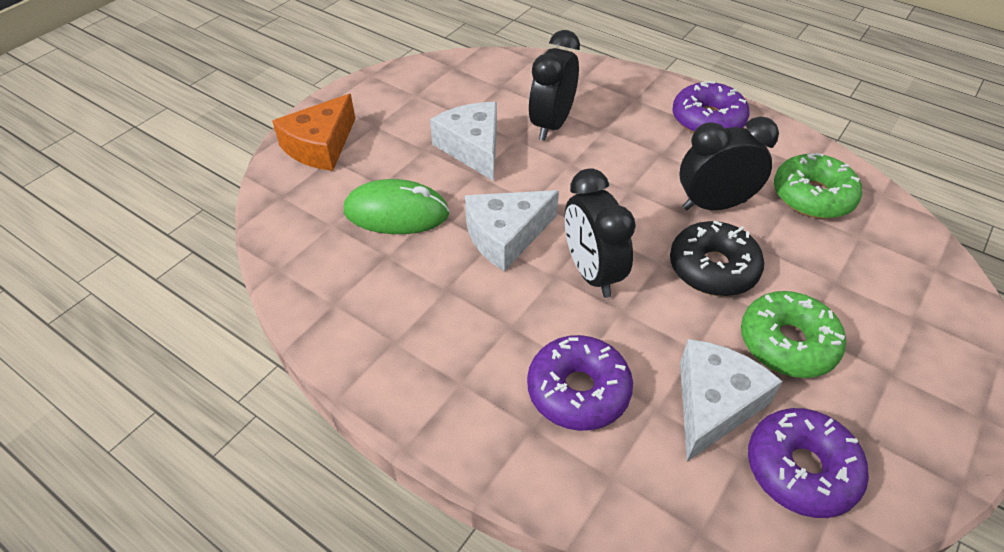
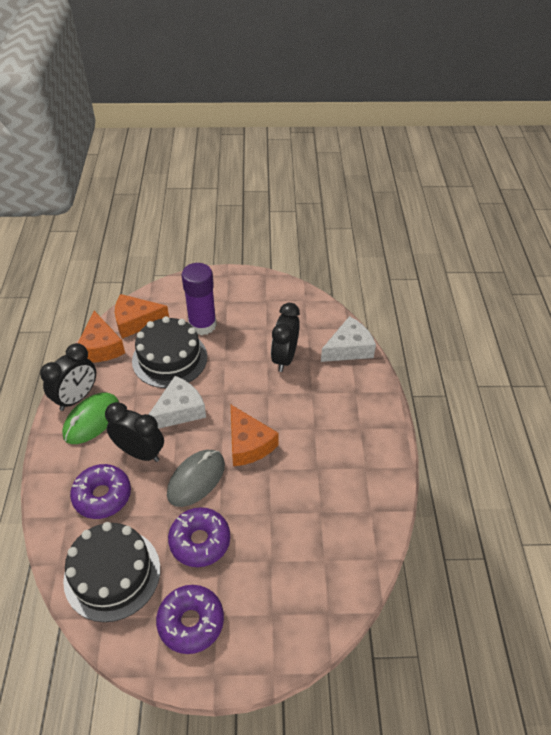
black cake: 0 -> 2
black donut: 1 -> 0
green donut: 2 -> 0
grey mouse: 0 -> 1
orange cheese: 1 -> 3
purple glue stick: 0 -> 1
white cheese: 3 -> 2

